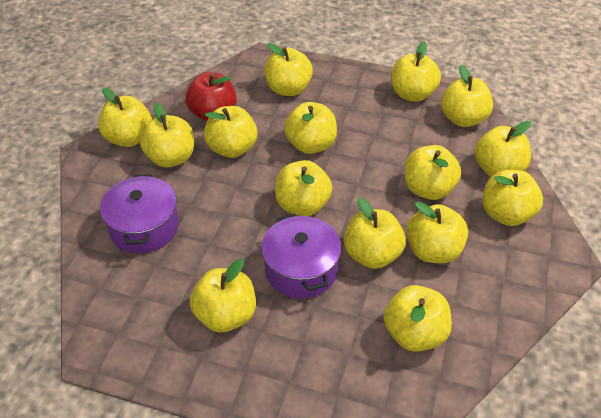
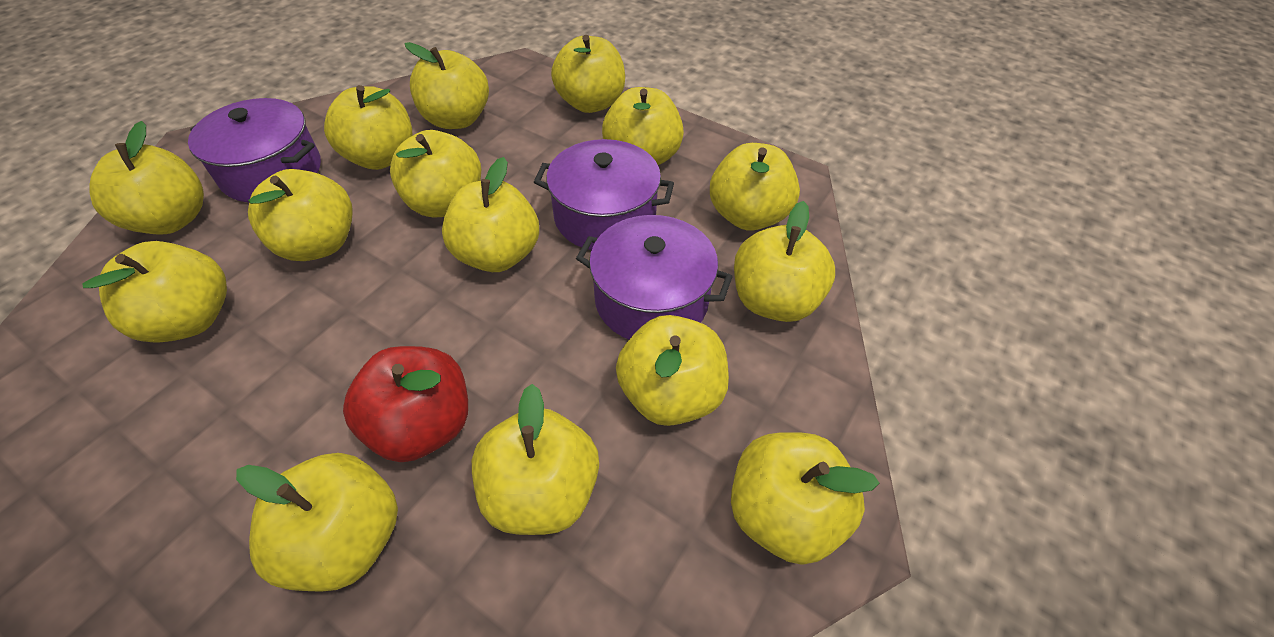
purple pot: 2 -> 3

